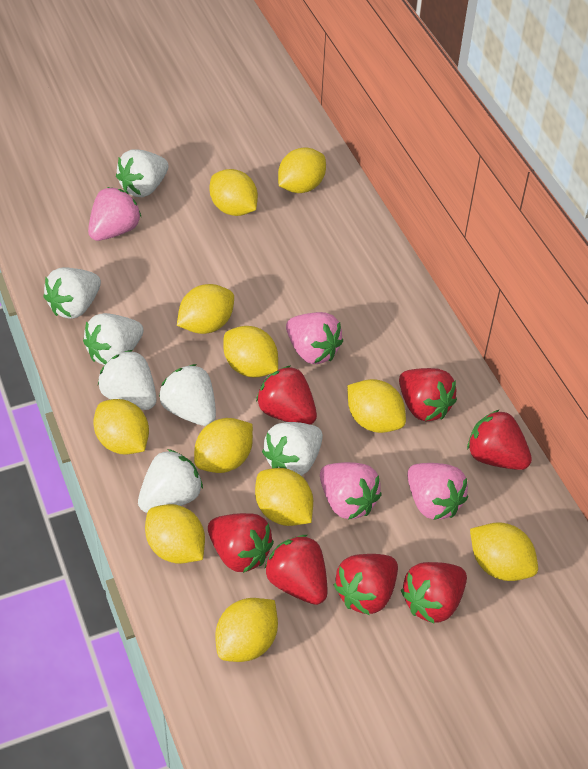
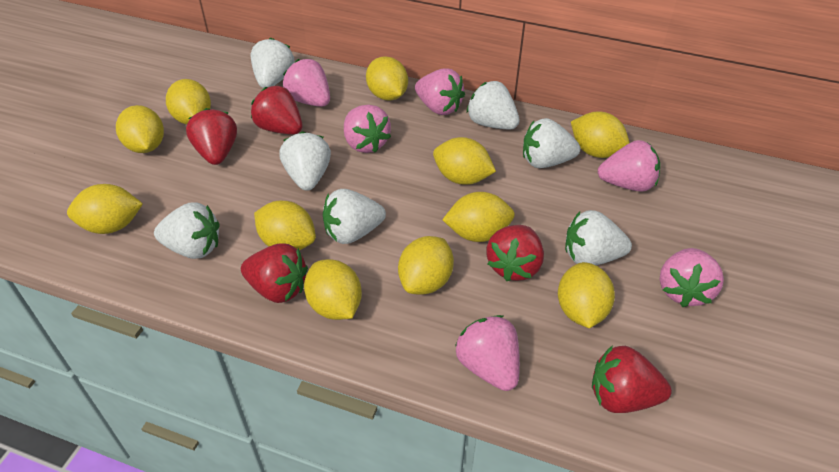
pink strawberry: 4 -> 6
red strawberry: 7 -> 5

